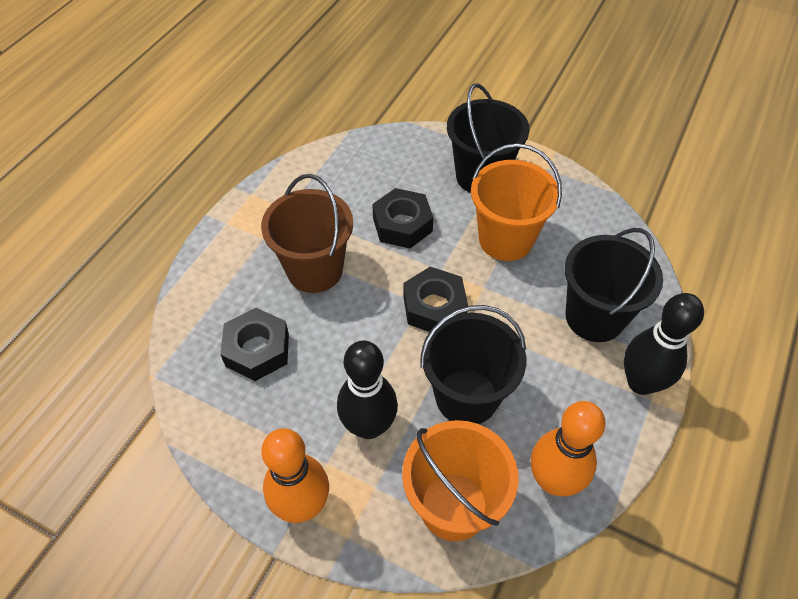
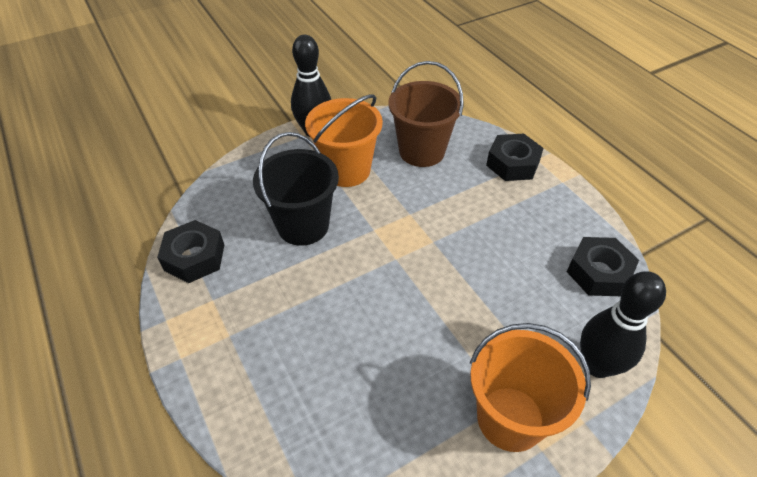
black bucket: 3 -> 1
orange bowling pin: 2 -> 0

